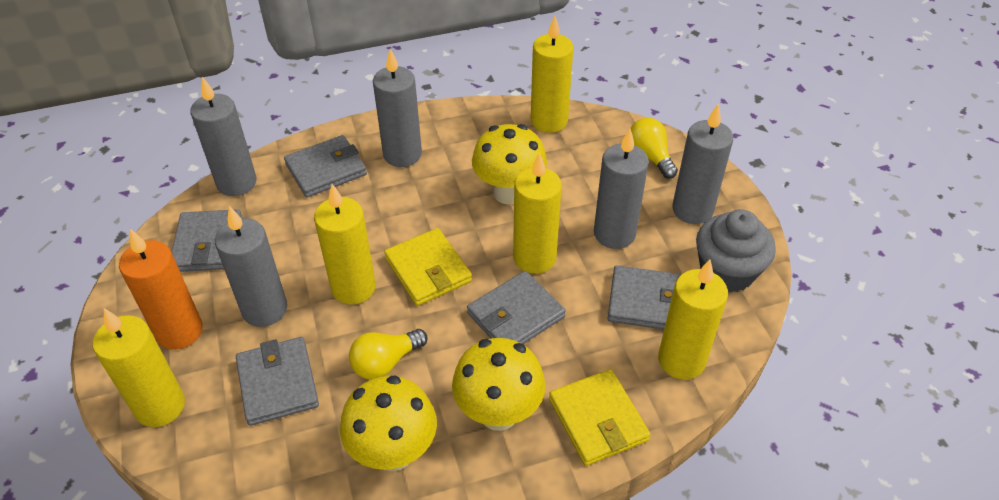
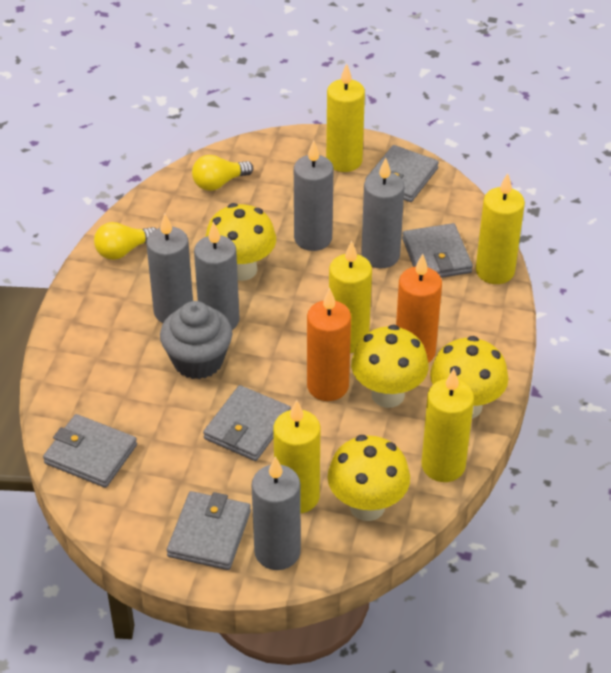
orange candle: 1 -> 2
yellow mushroom: 3 -> 4
yellow wallet: 2 -> 0

